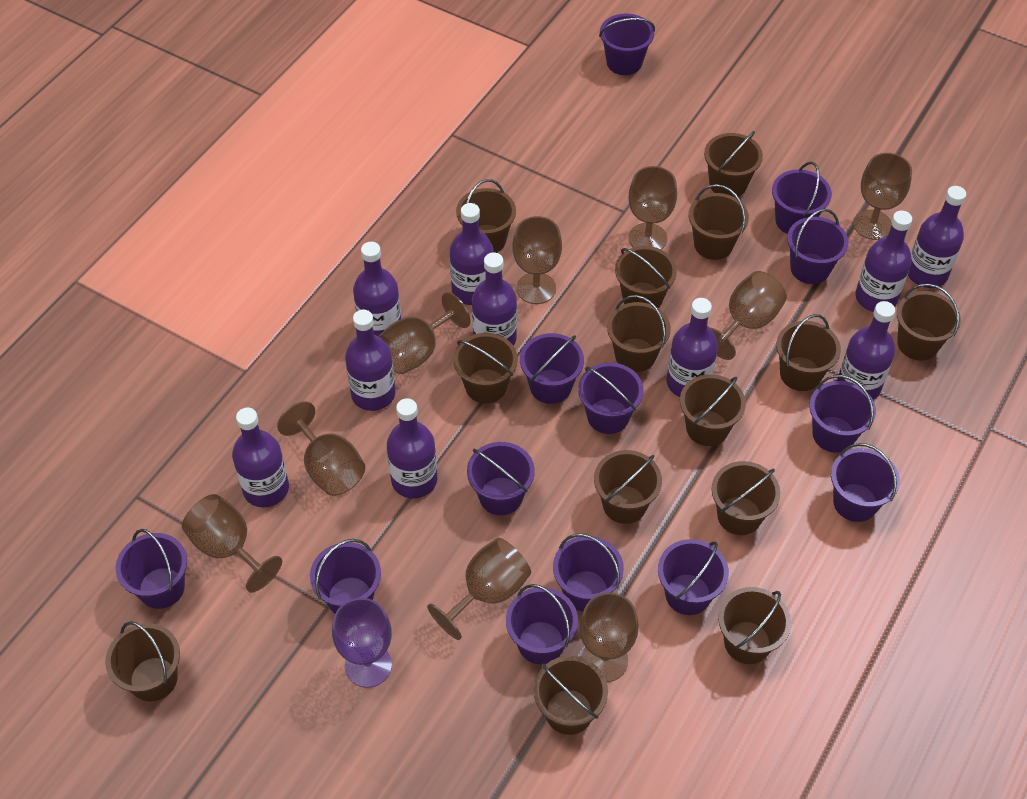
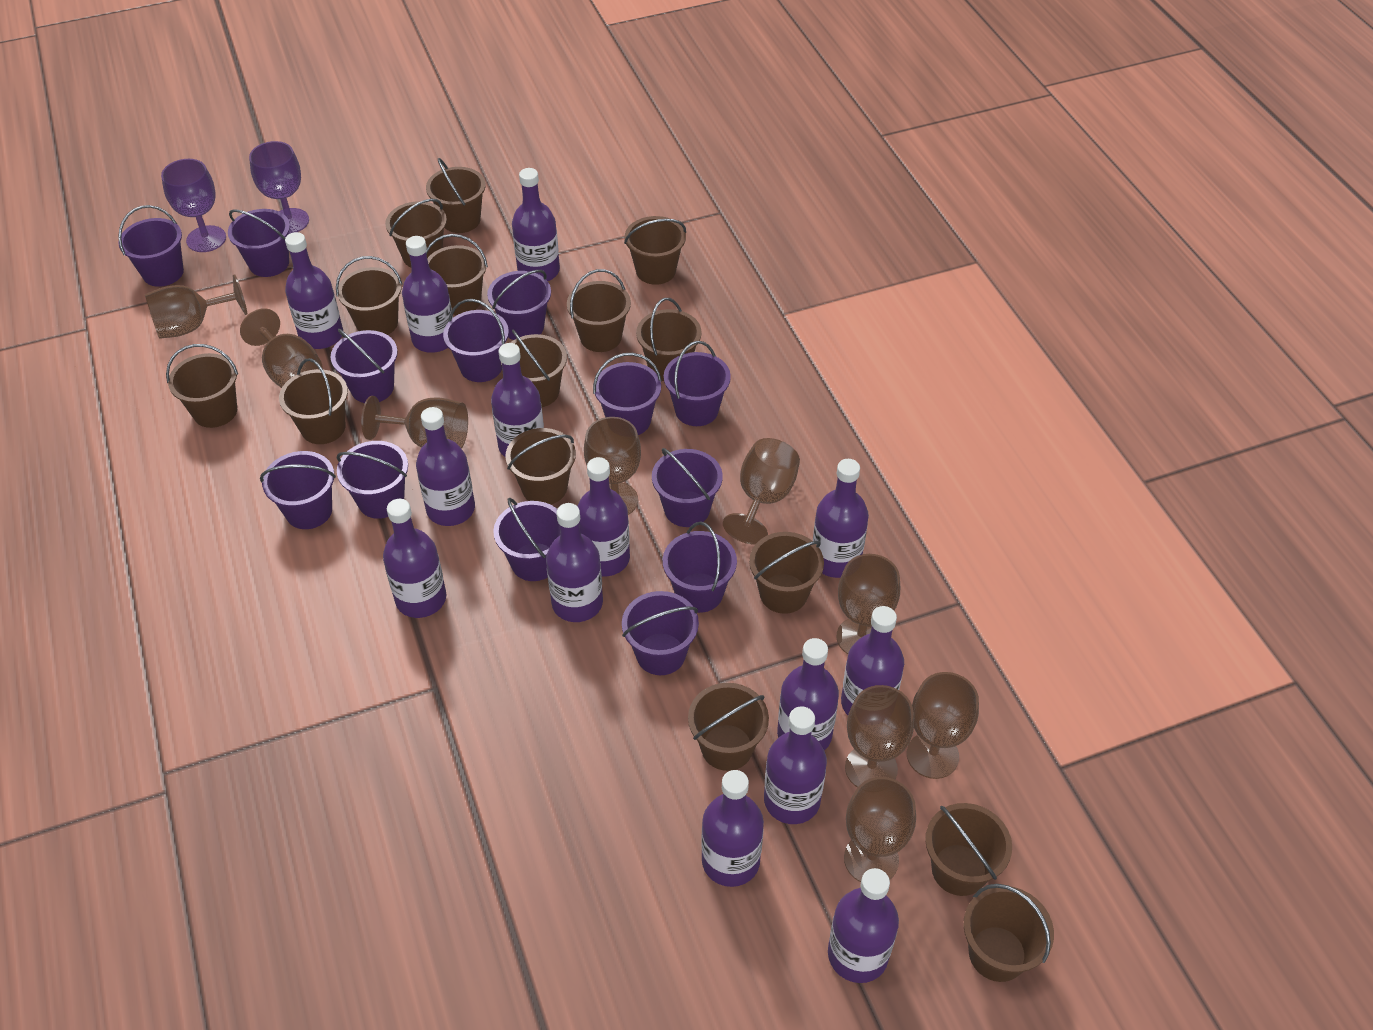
brown bucket: 14 -> 15
purple bottle: 10 -> 14
purple goblet: 1 -> 2

